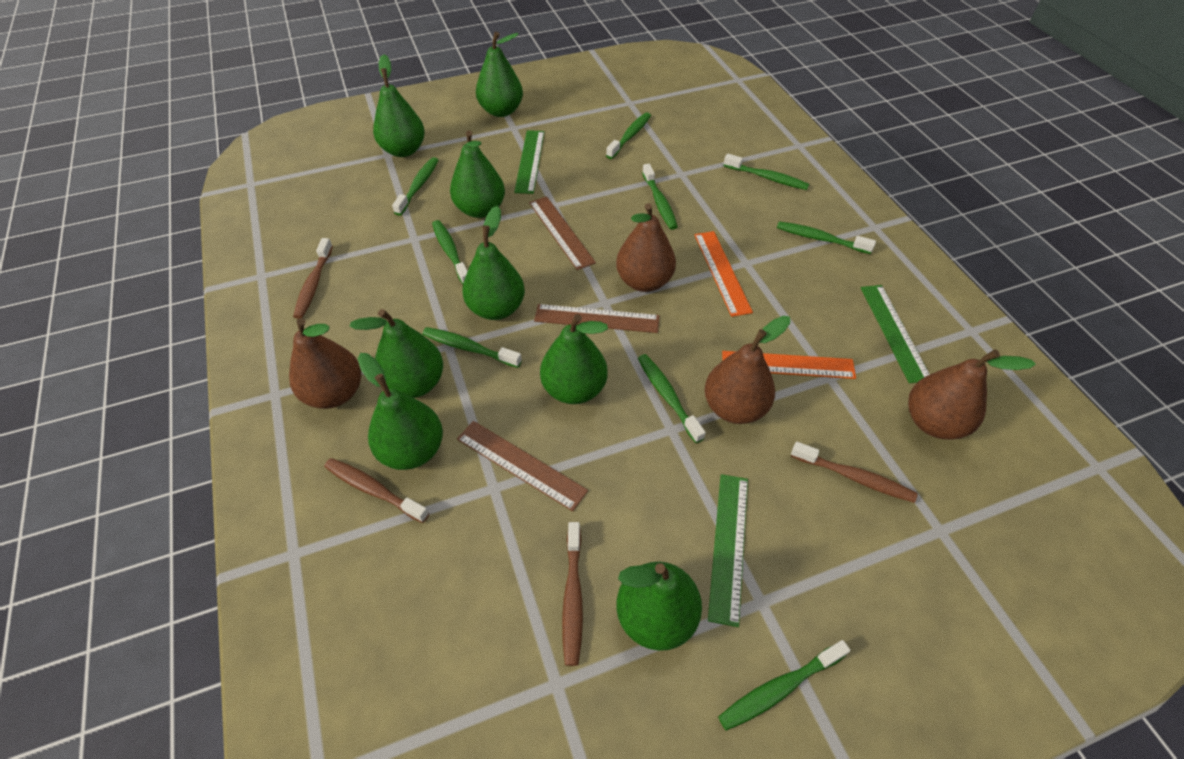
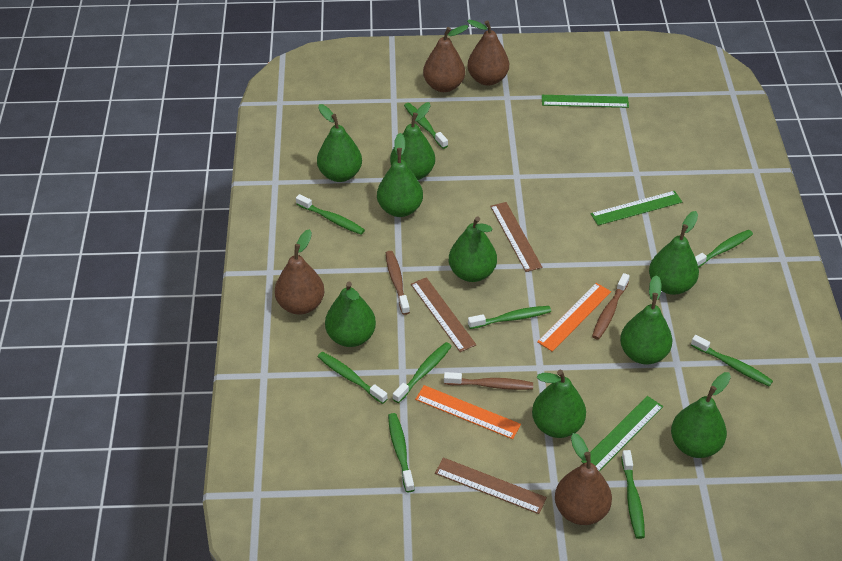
brown toothbrush: 4 -> 3
green pear: 8 -> 9

